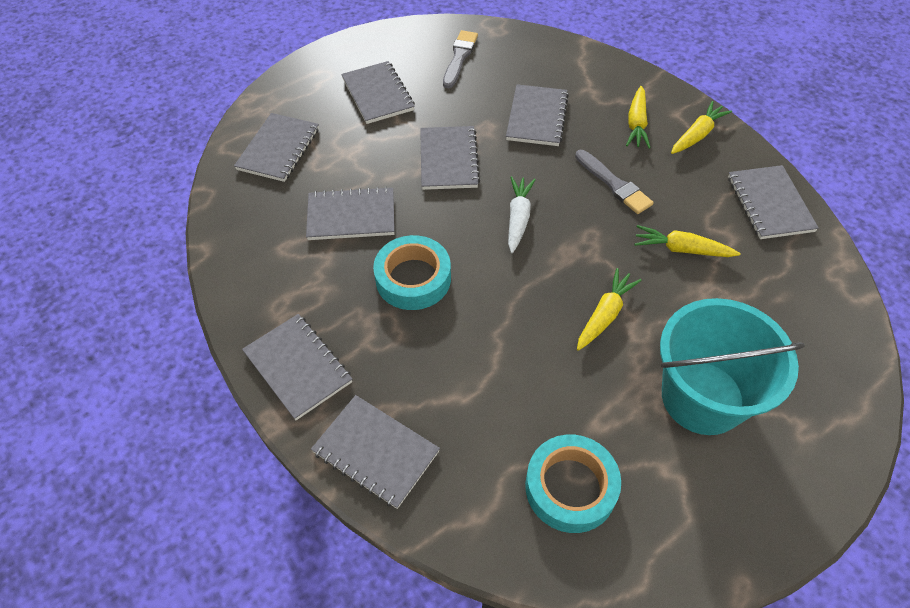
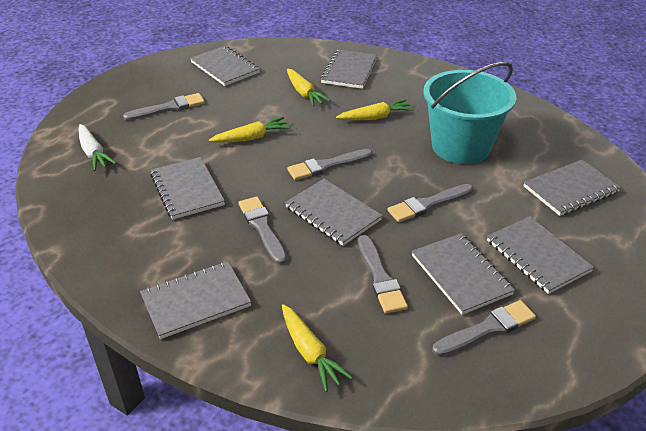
grey brush: 2 -> 6
turquoise tape: 2 -> 0

